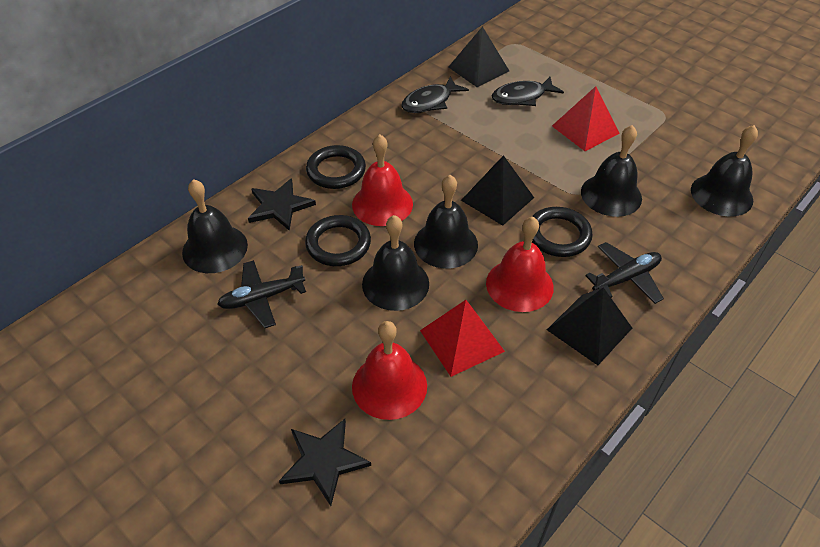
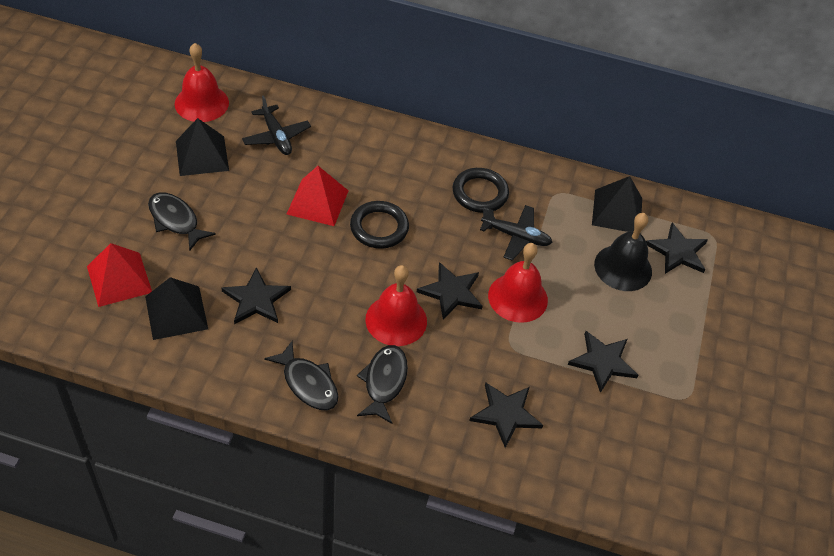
black bell: 5 -> 1
black fish: 2 -> 3
black ring: 3 -> 2
black star: 2 -> 5

